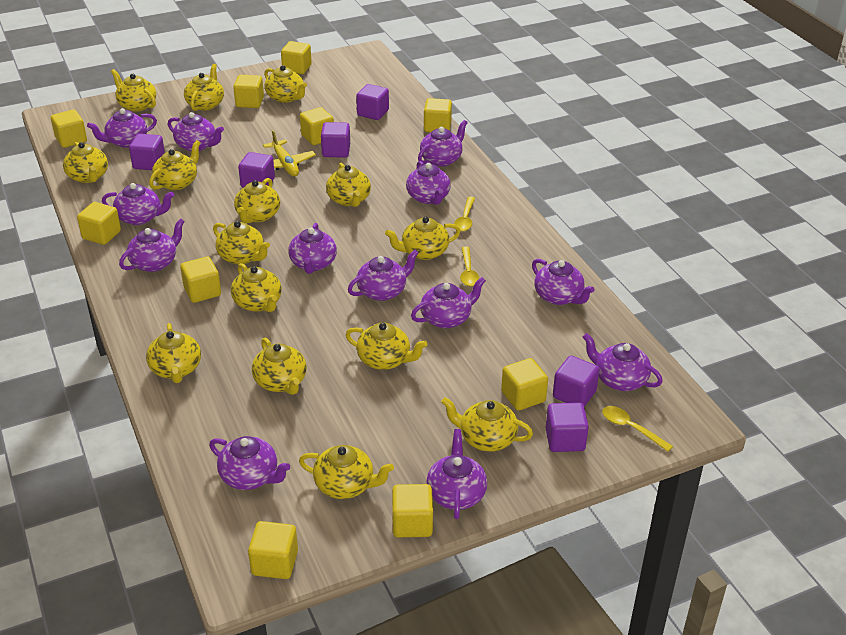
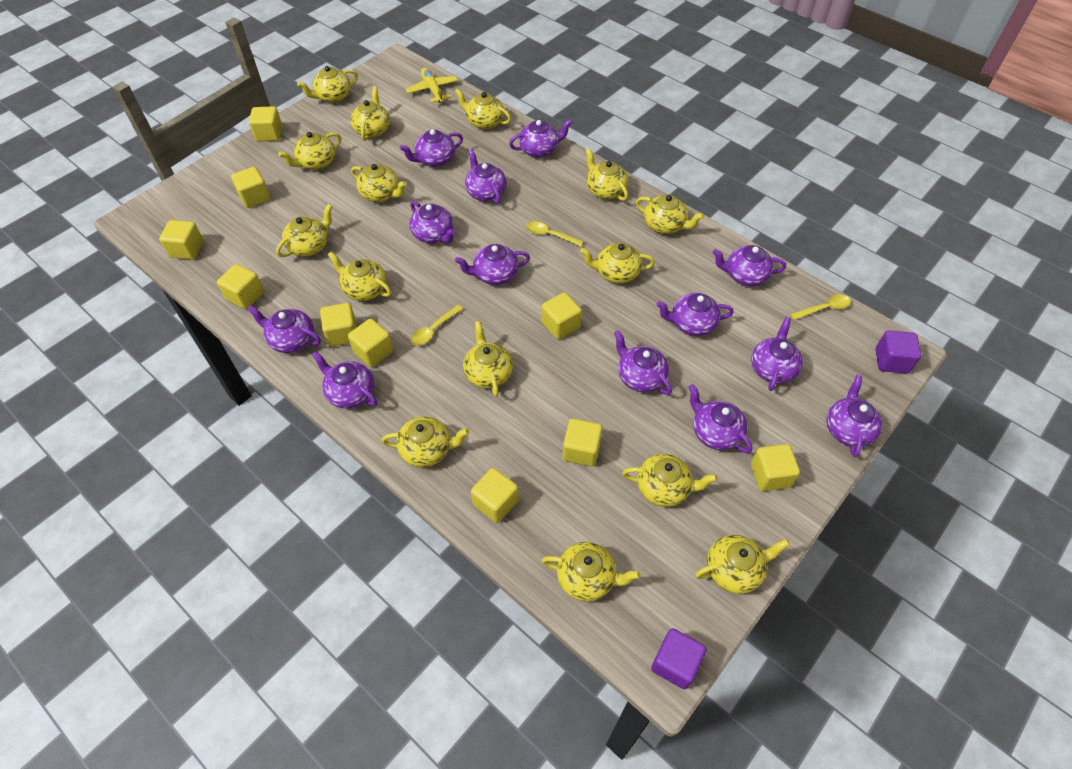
purple cube: 6 -> 2

